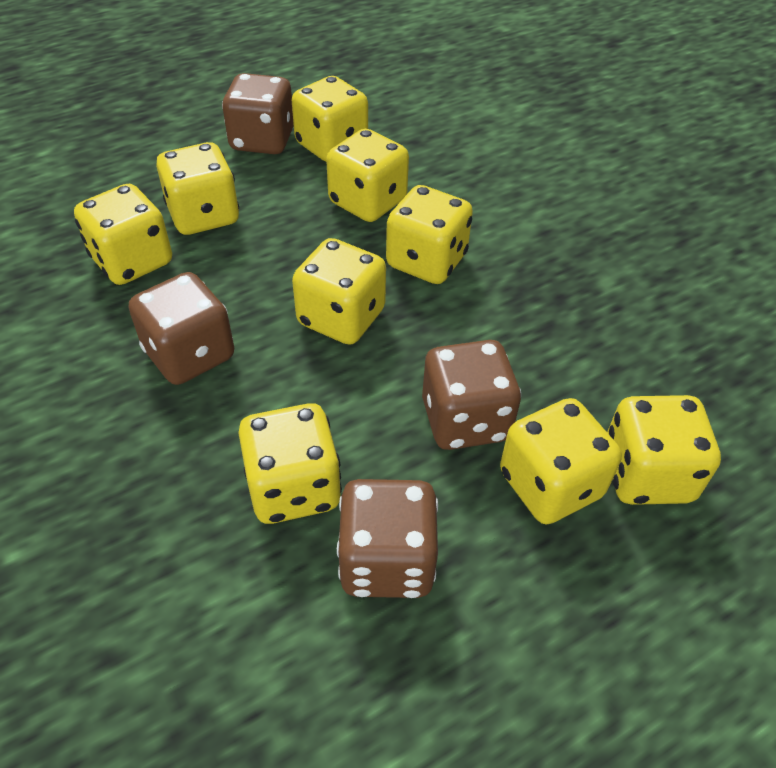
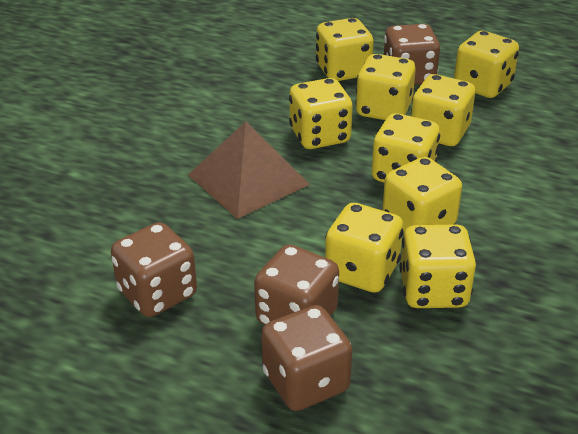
brown pyramid: 0 -> 1

